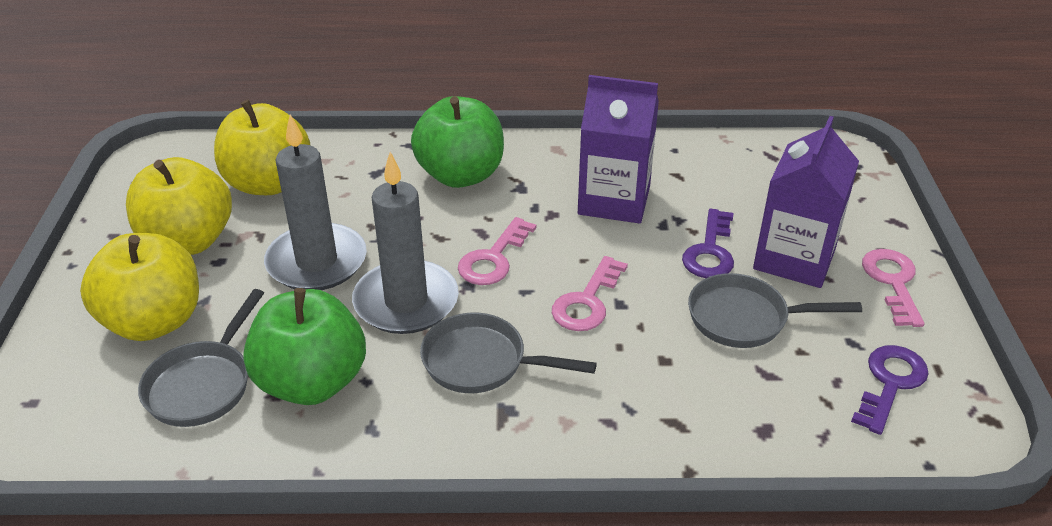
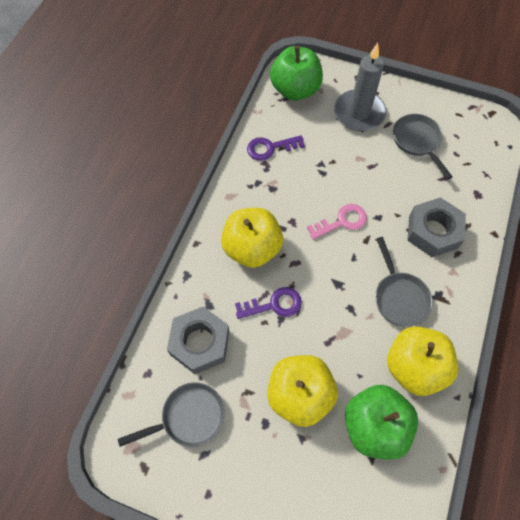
grey candle: 2 -> 1
grey nut: 0 -> 2
pink key: 3 -> 1
purple carton: 2 -> 0

